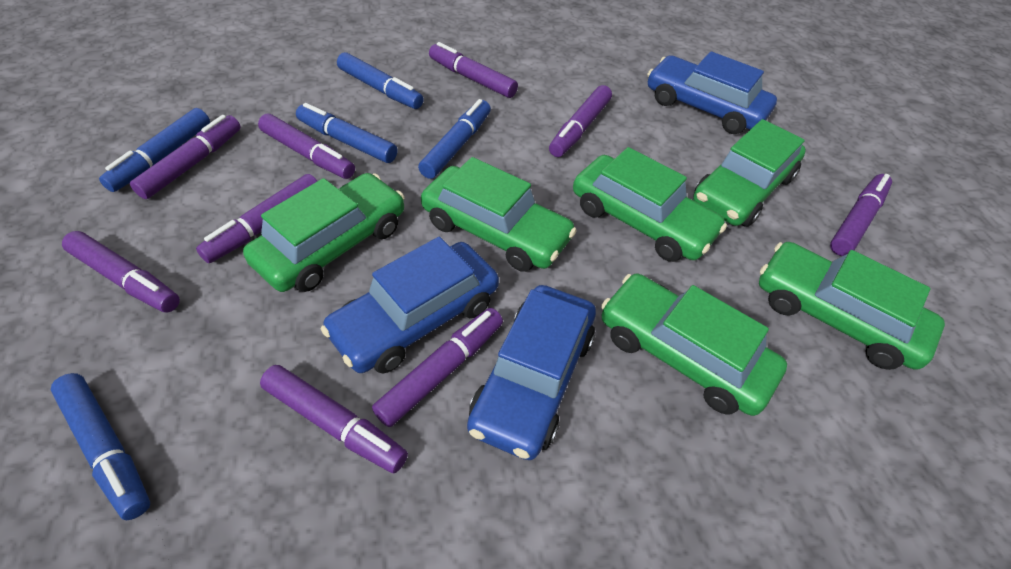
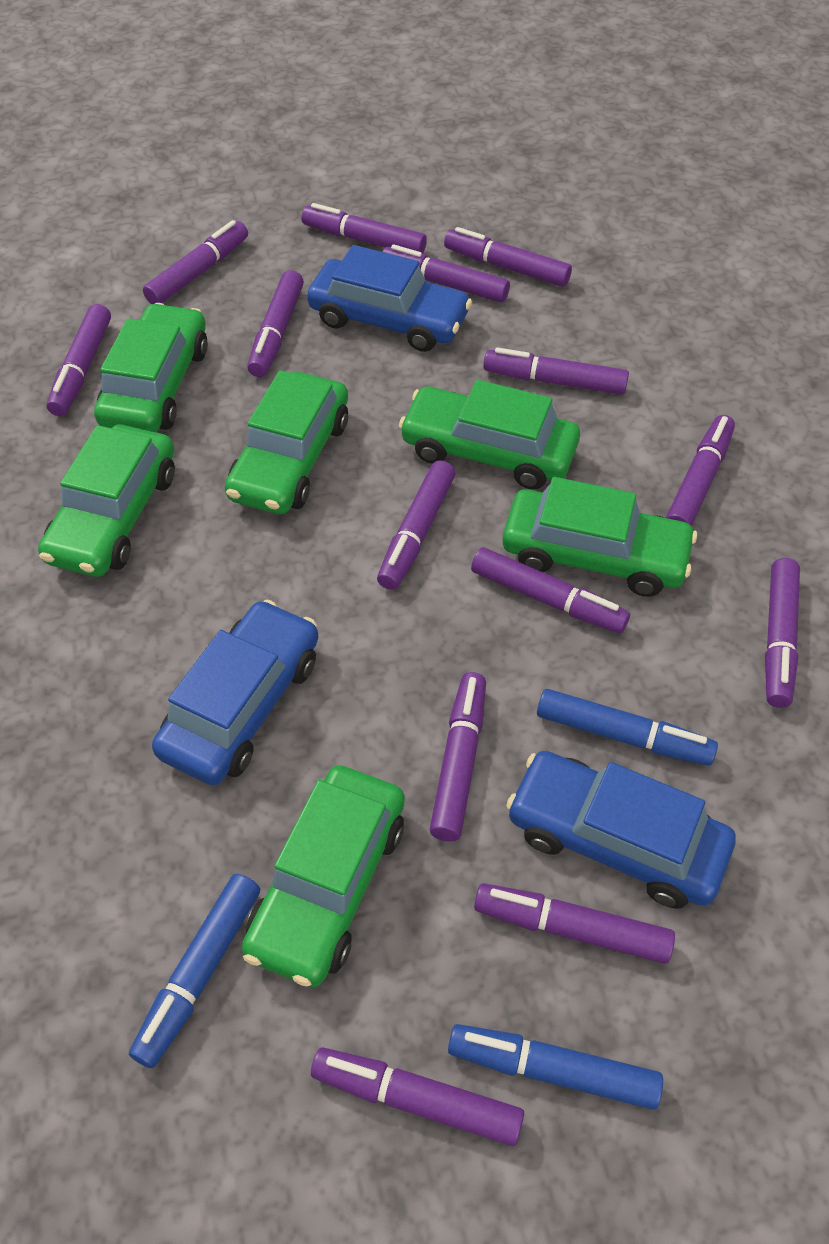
blue marker: 5 -> 3
purple marker: 9 -> 14

